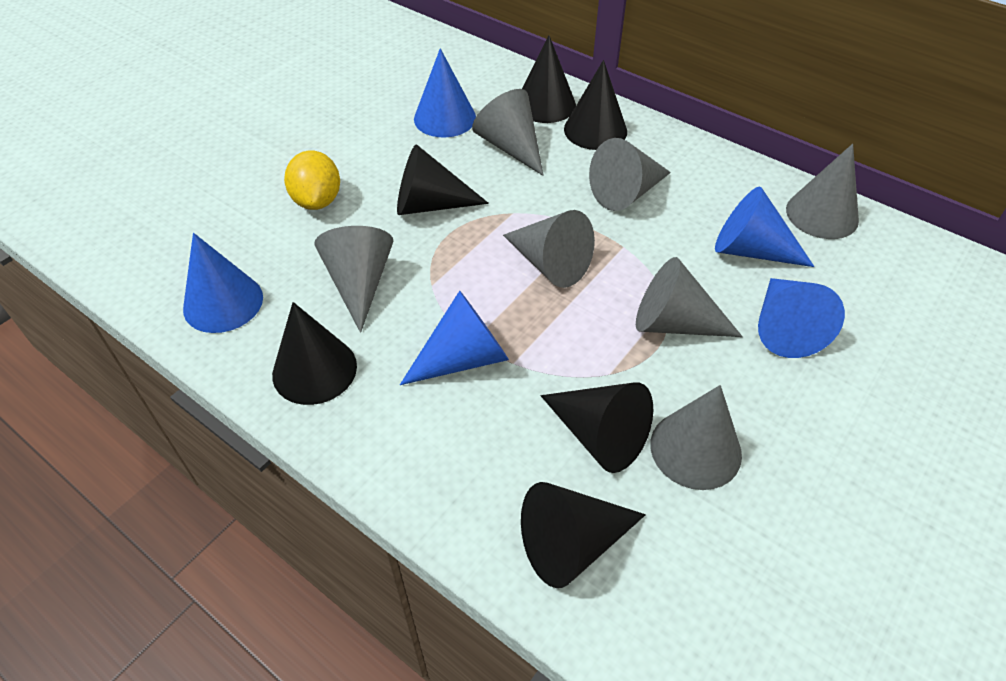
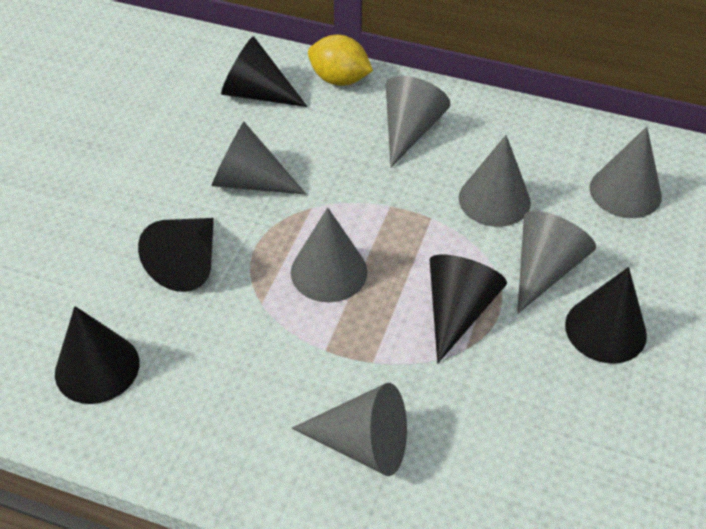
black cone: 6 -> 5
blue cone: 5 -> 0

